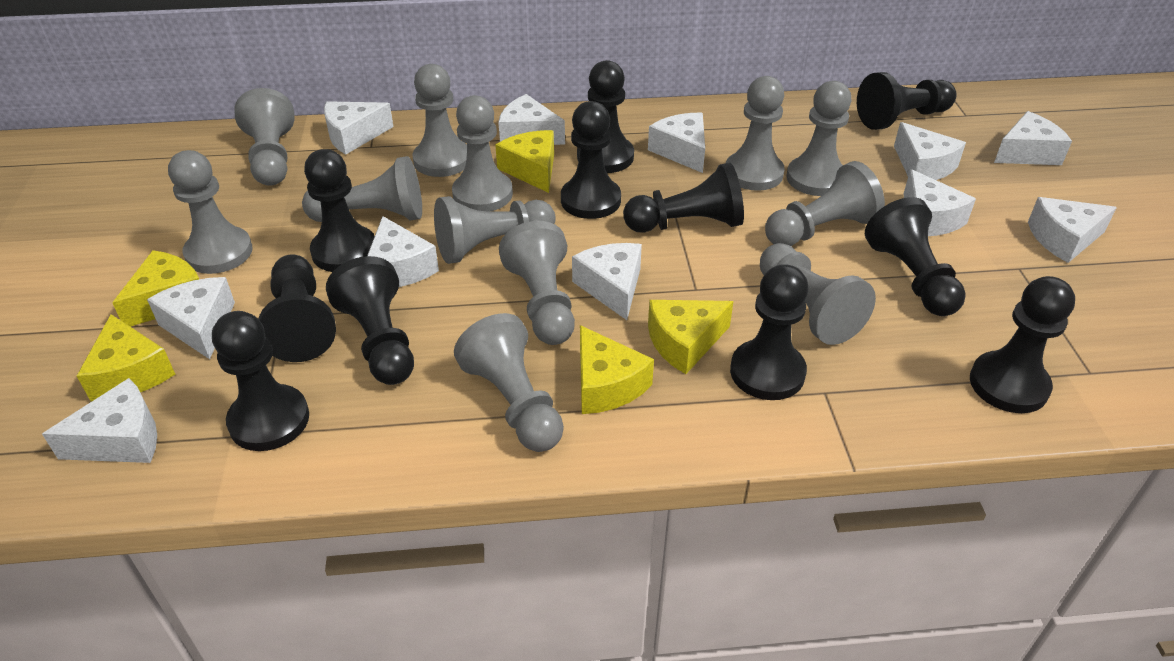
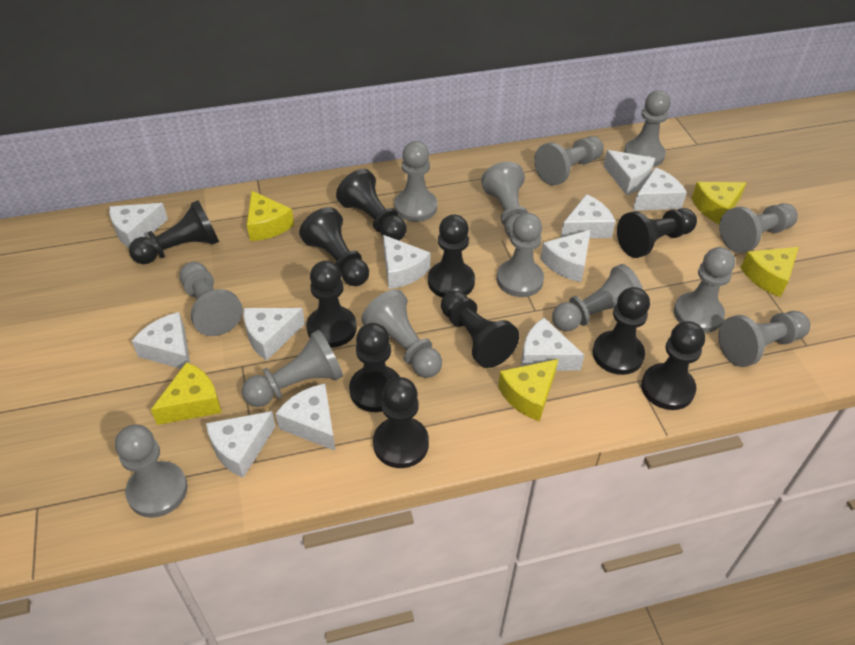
grey pawn: 12 -> 13

